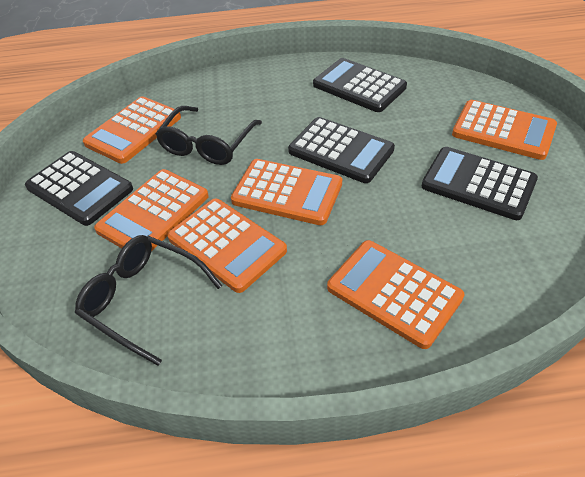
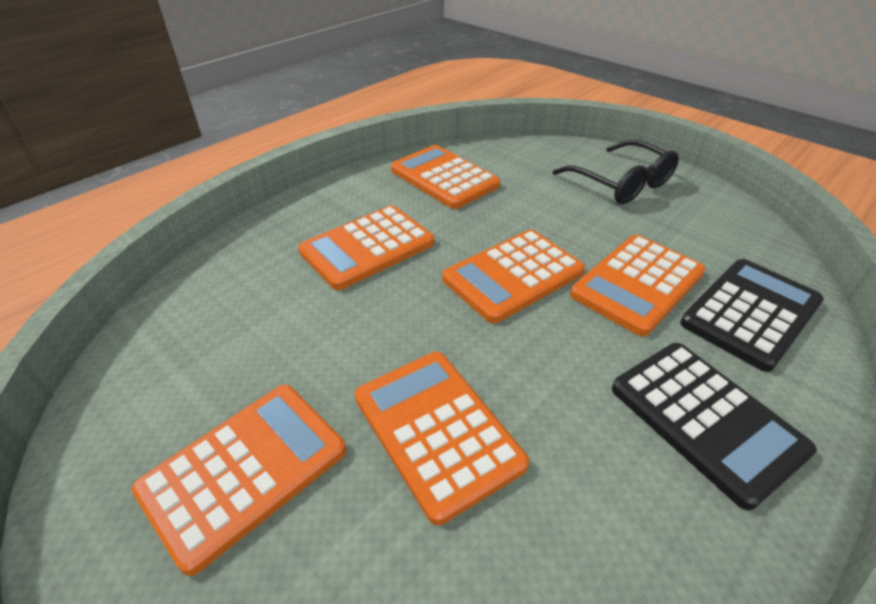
black calculator: 4 -> 2
black glasses: 2 -> 1

